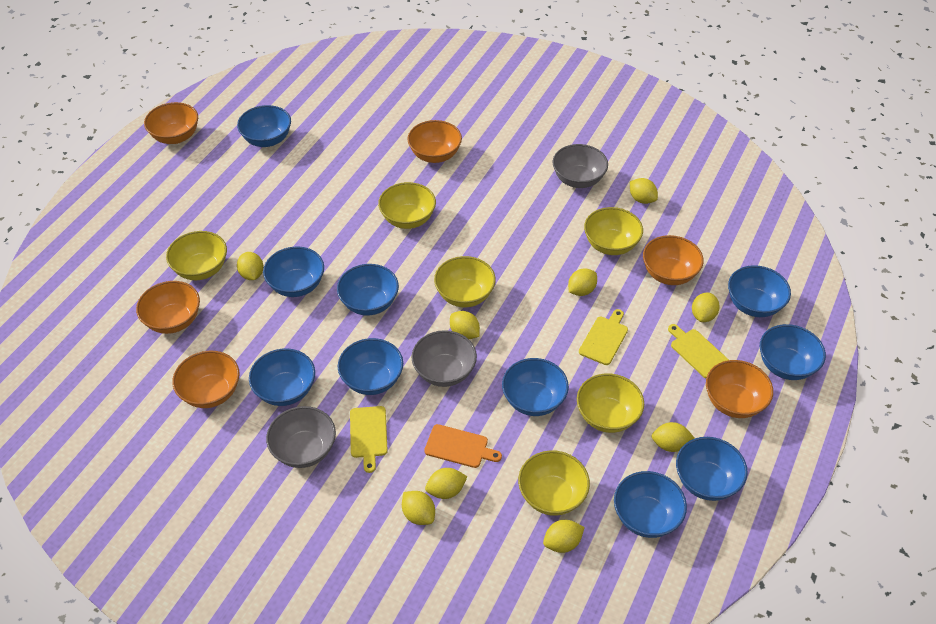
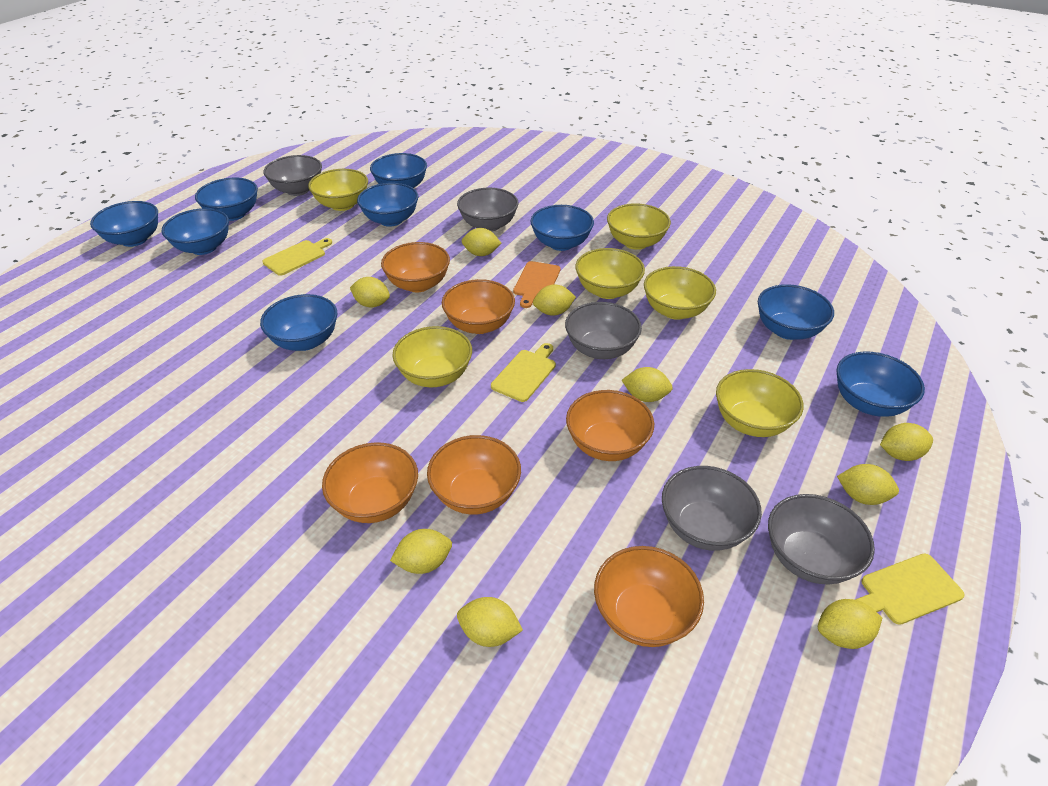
blue bowl: 10 -> 9
grey bowl: 3 -> 5

